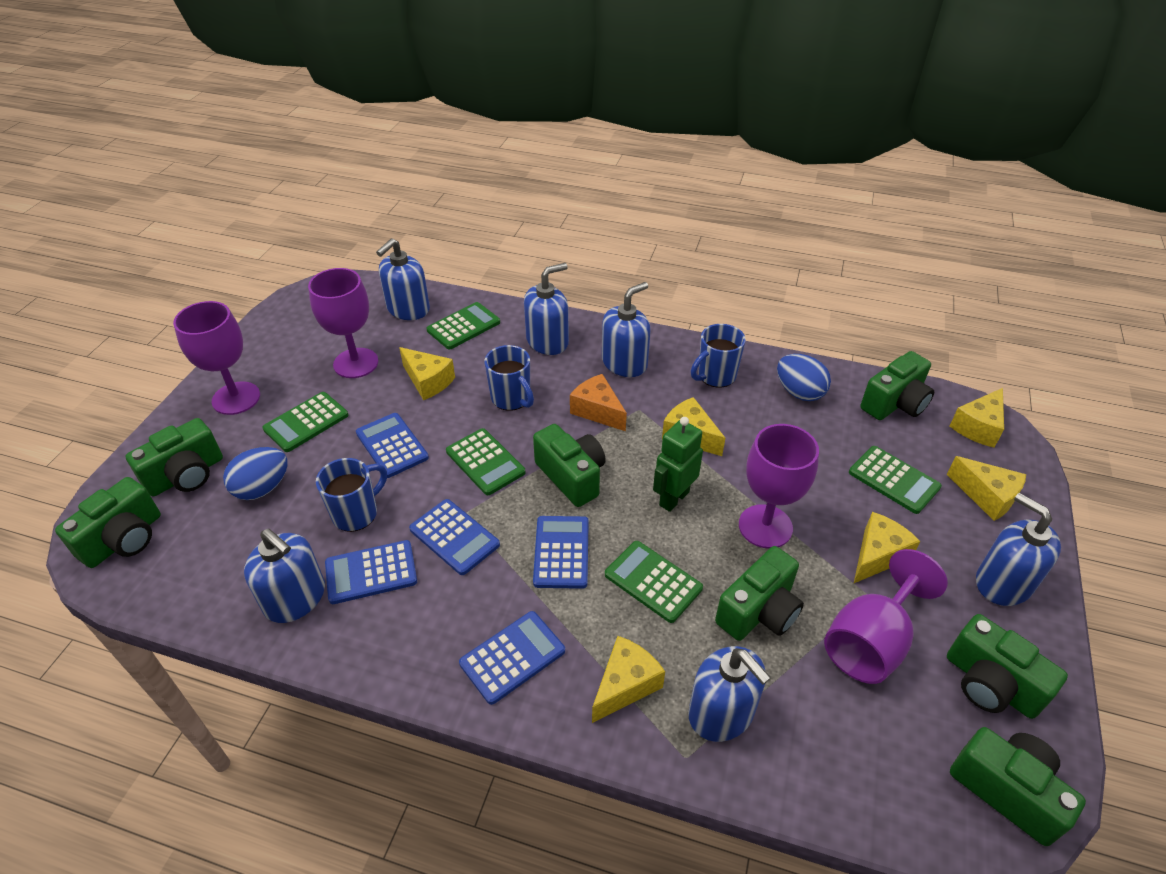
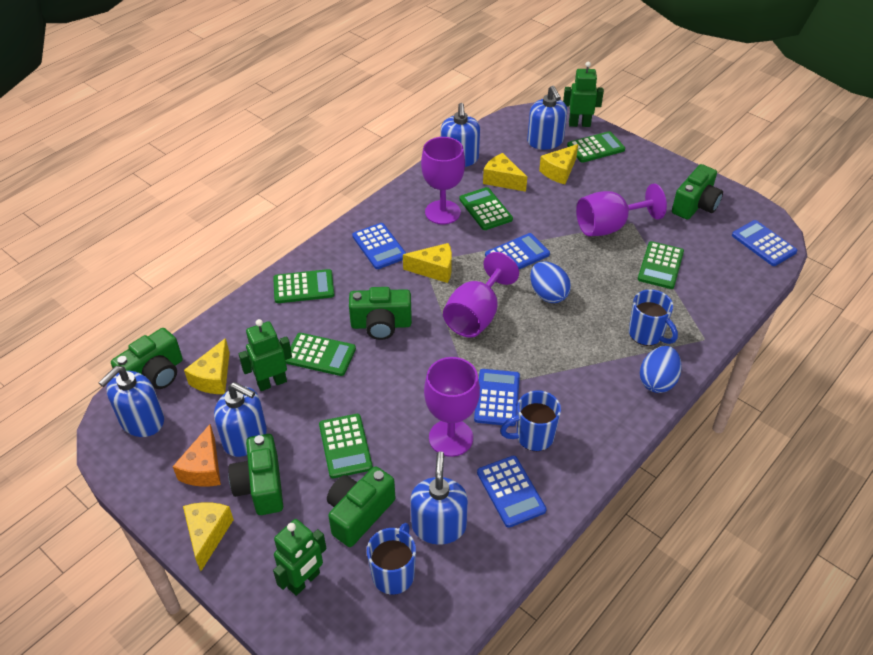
blue soap dispenser: 6 -> 5
green calculator: 5 -> 6
green camera: 7 -> 5
green robot: 1 -> 3
yellow cheese: 6 -> 5

